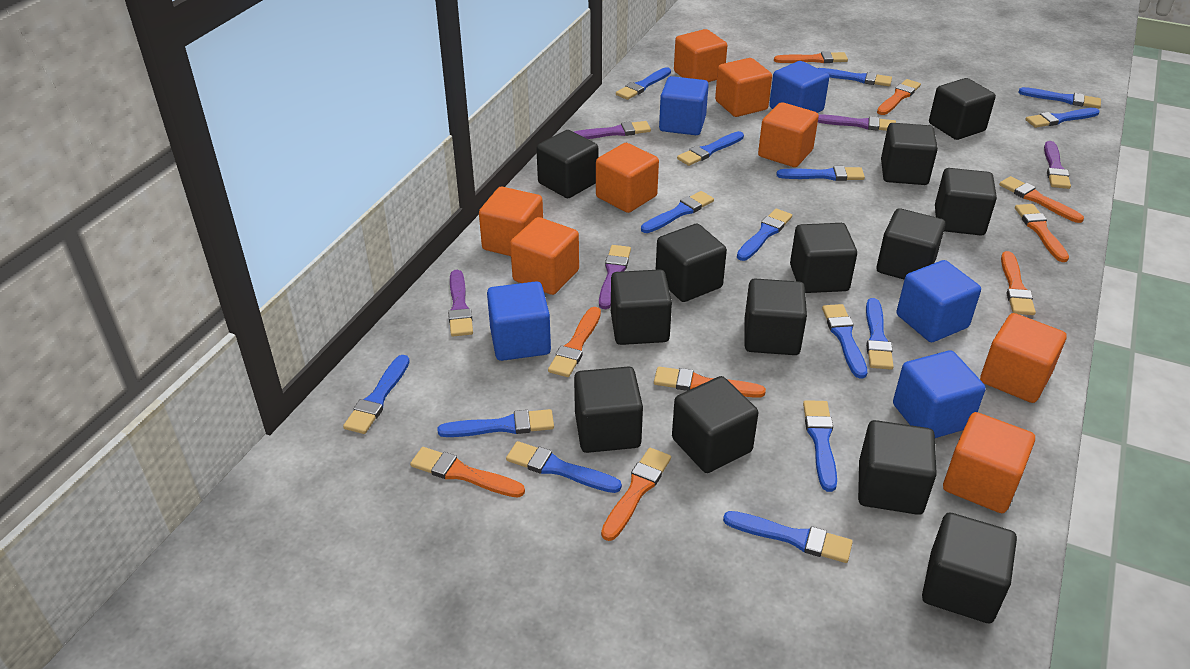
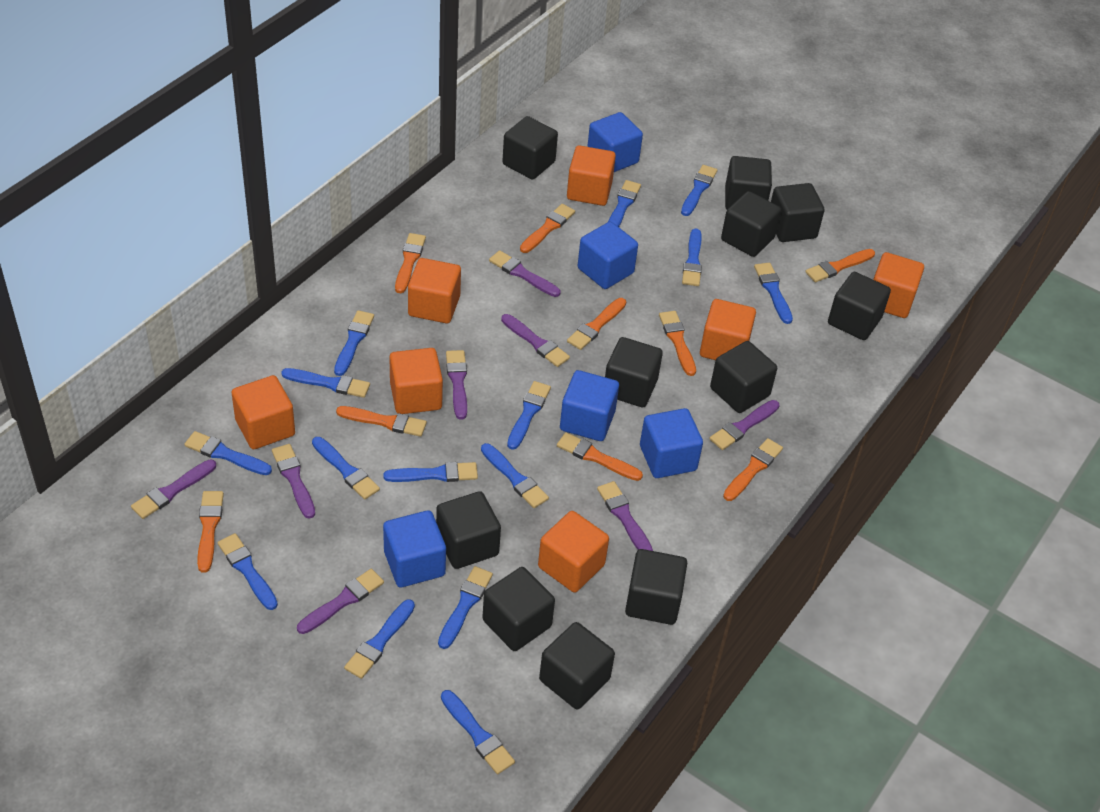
black cube: 13 -> 11
orange cube: 8 -> 7
purple brush: 5 -> 8

